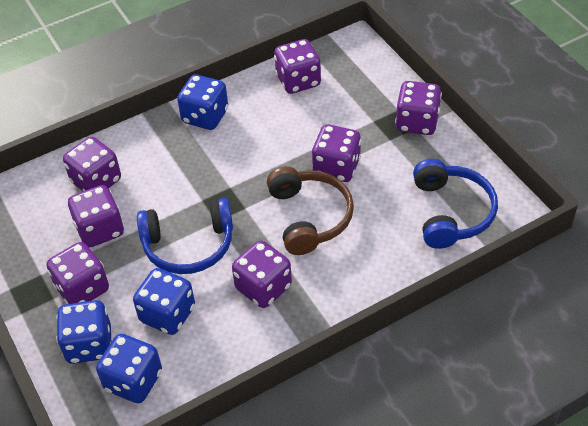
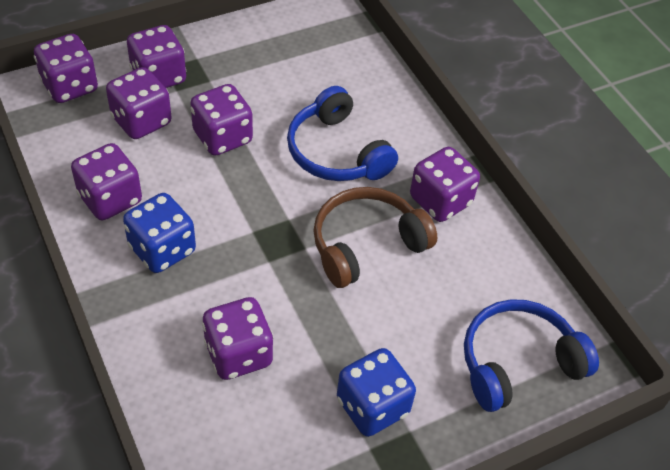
blue dice: 4 -> 2

